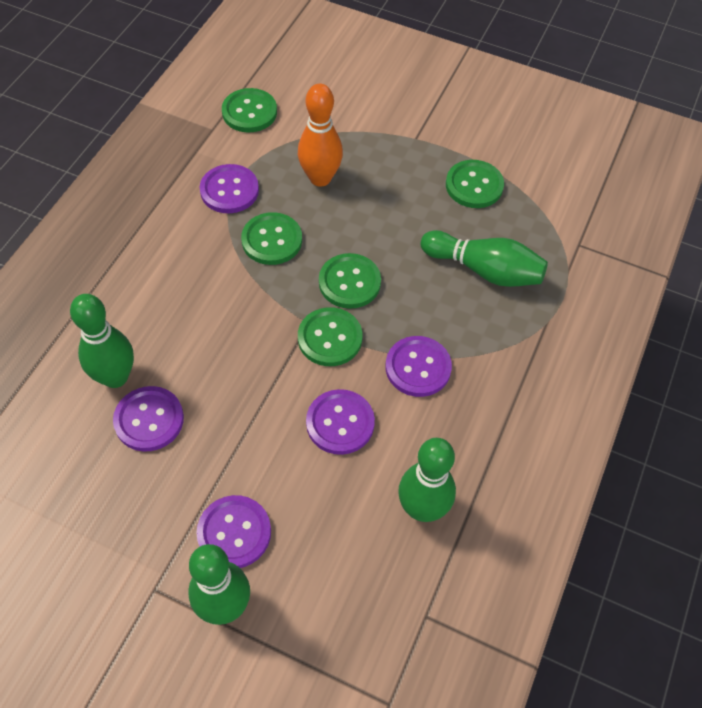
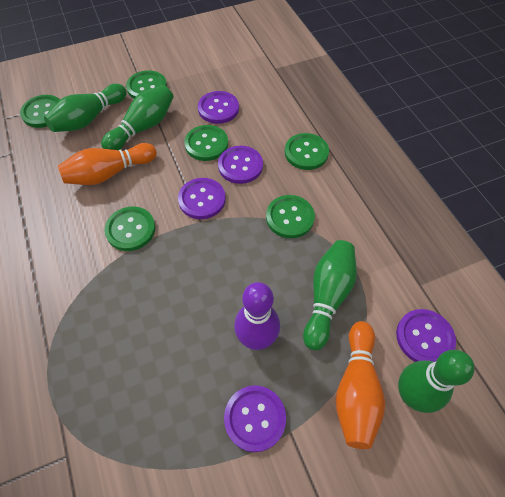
green button: 5 -> 6
orange bowling pin: 1 -> 2
purple bowling pin: 0 -> 1

